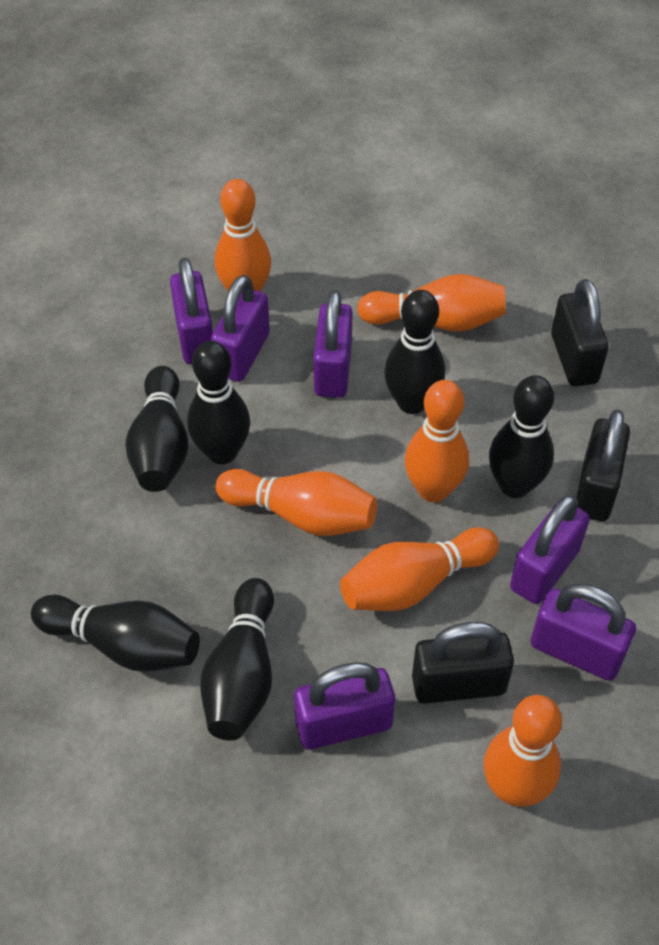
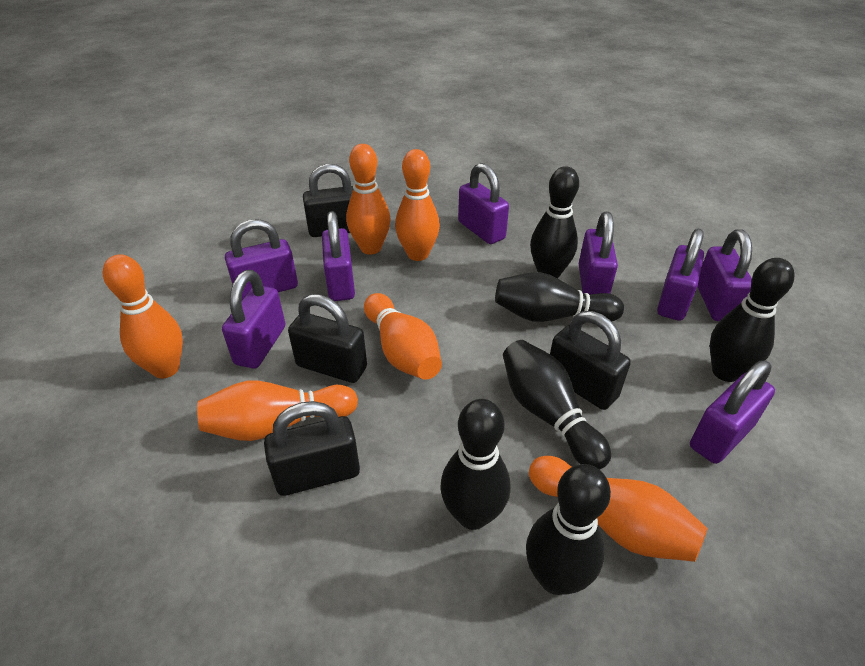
black padlock: 3 -> 4
purple padlock: 6 -> 8

